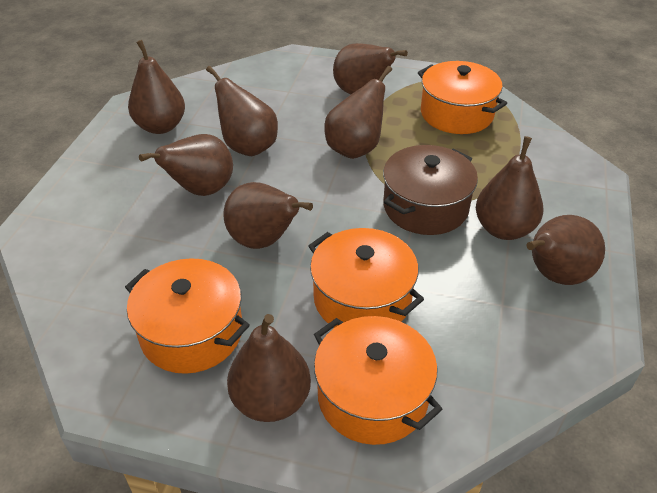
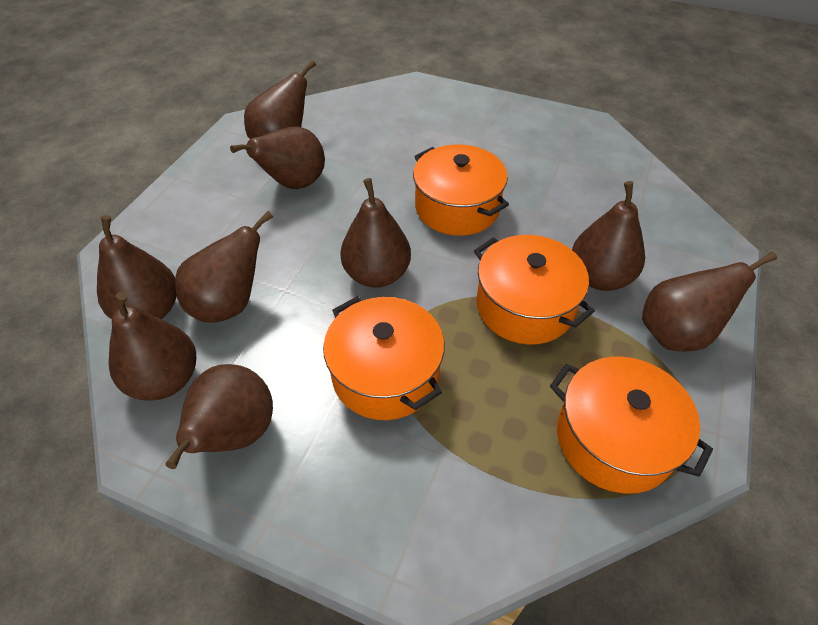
brown pot: 1 -> 0

